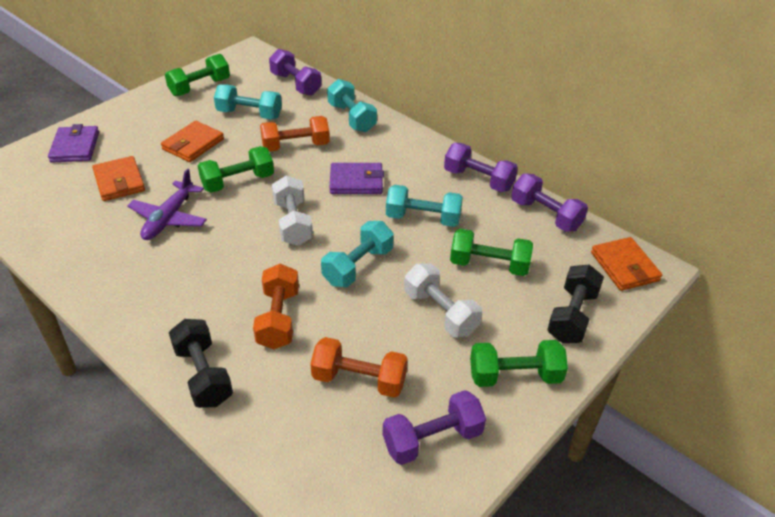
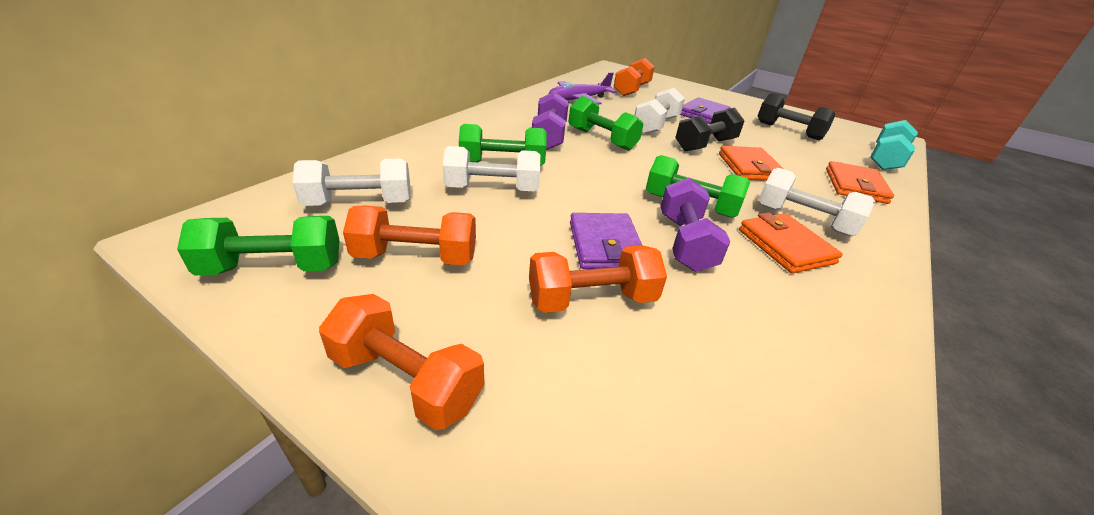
orange dumbbell: 3 -> 4
purple dumbbell: 4 -> 2
turquoise dumbbell: 4 -> 1
white dumbbell: 2 -> 4

